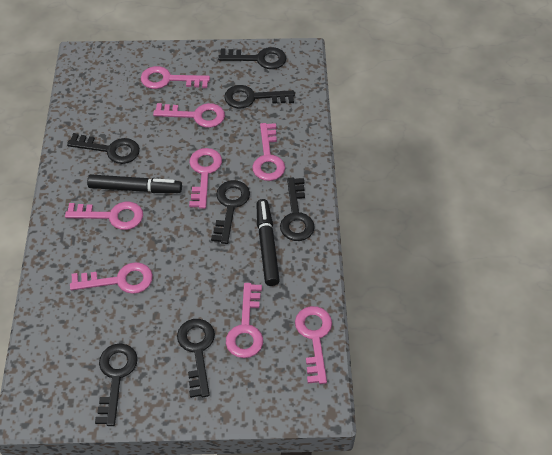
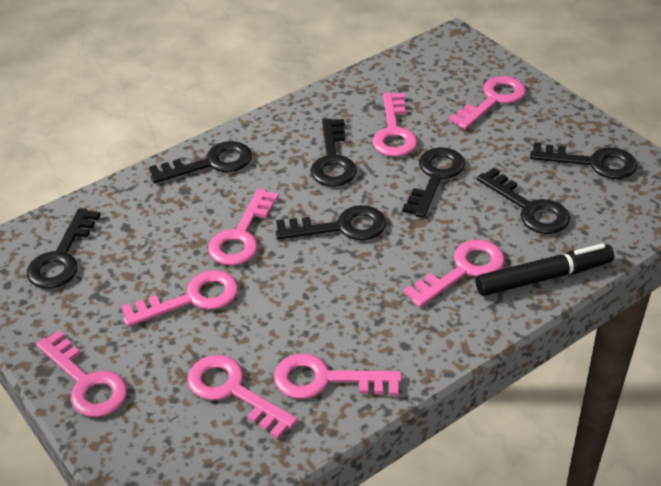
black marker: 2 -> 1

